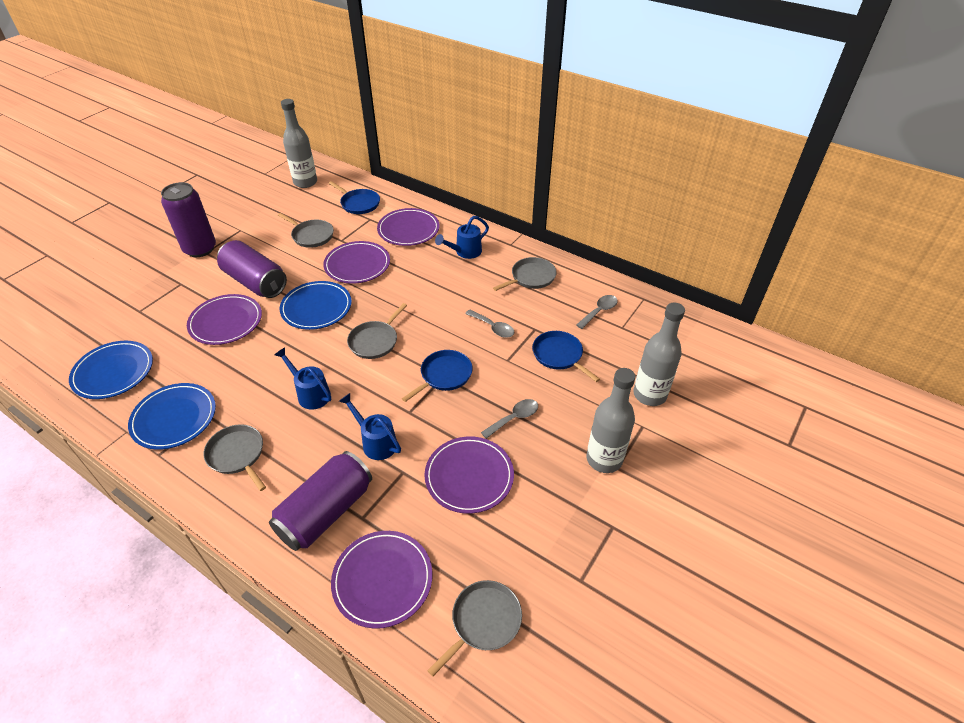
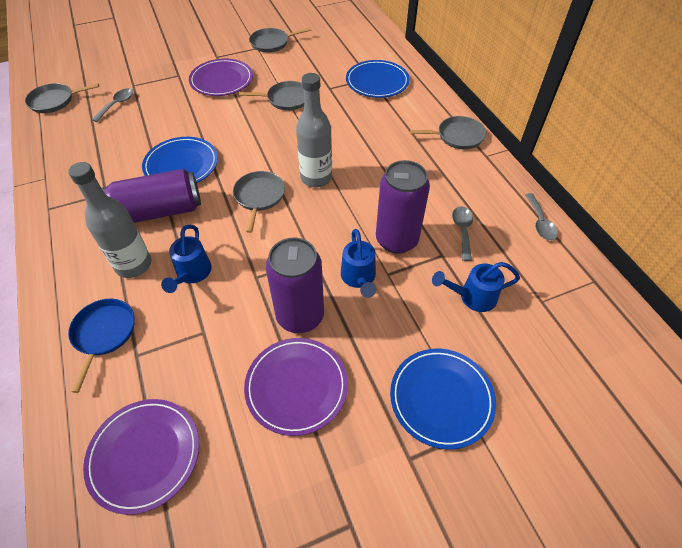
blue pan: 3 -> 1
grey bottle: 3 -> 2
purple plate: 5 -> 3

